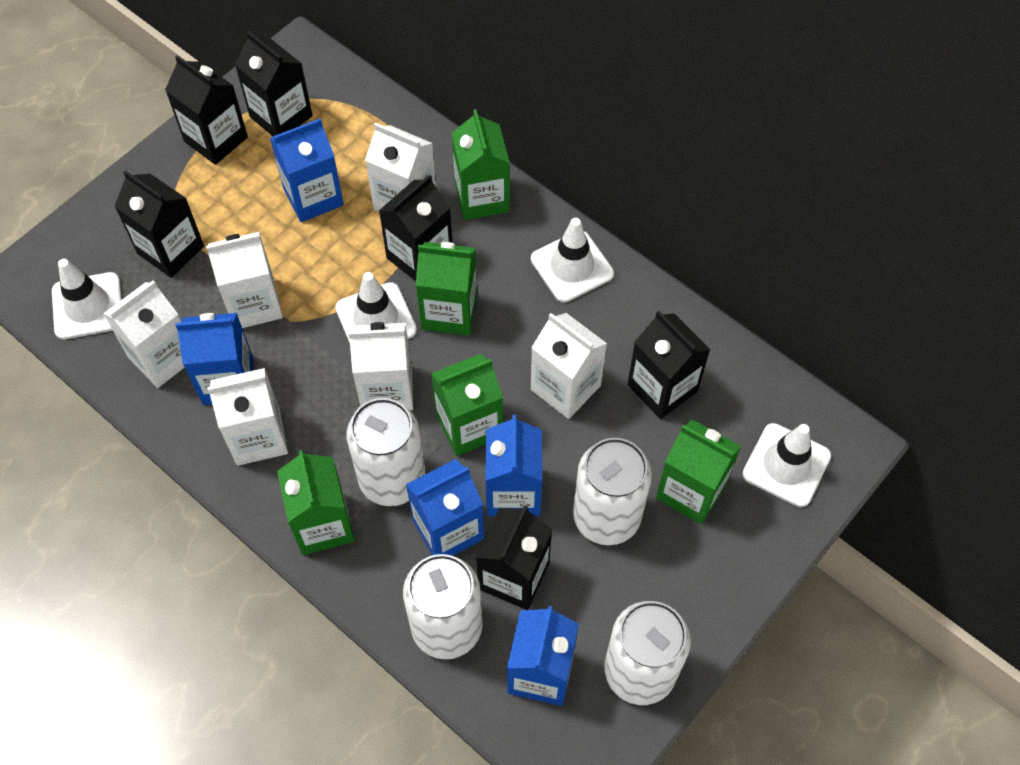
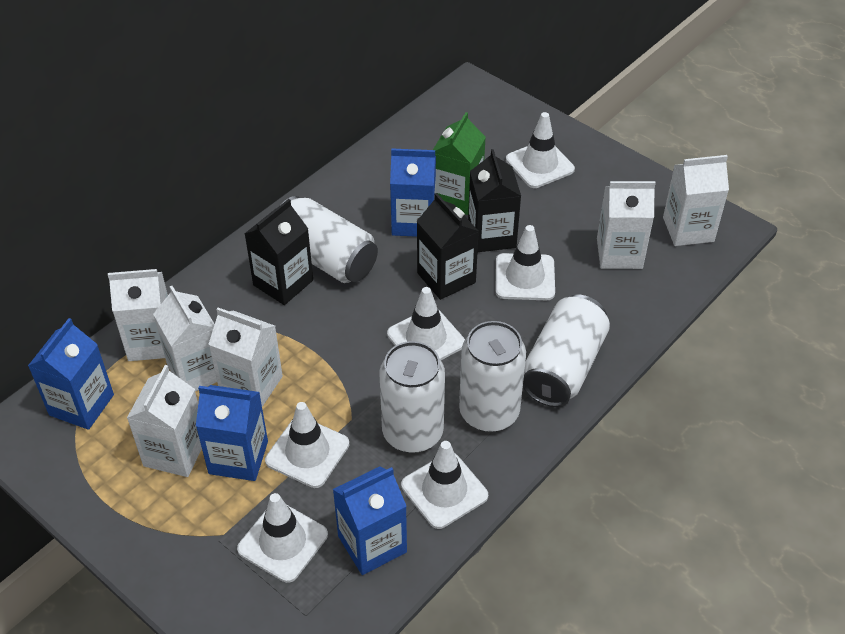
black carton: 6 -> 3
blue carton: 5 -> 4
green carton: 5 -> 1
white traffic cone: 4 -> 6

